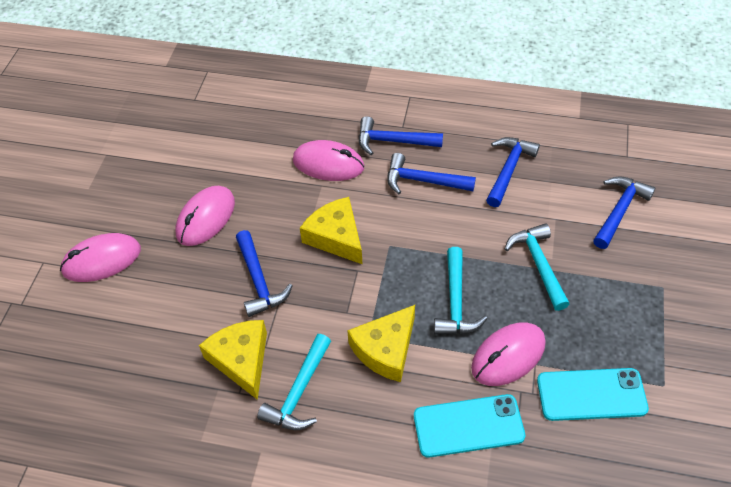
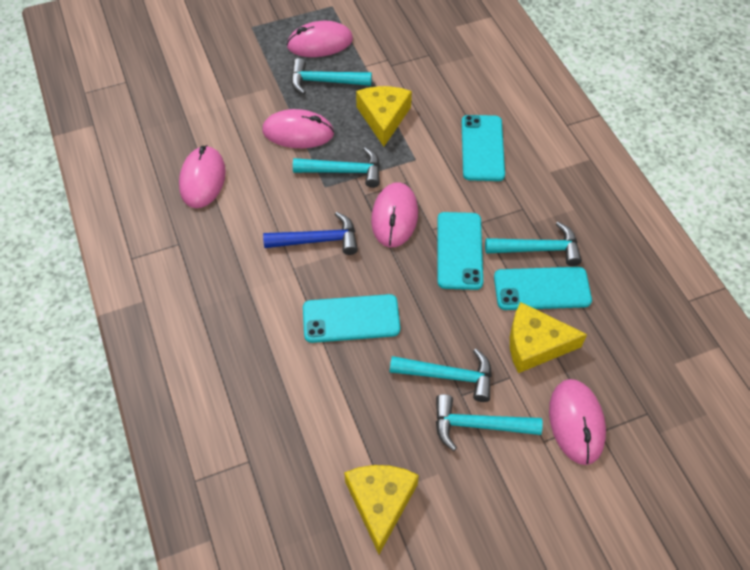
blue hammer: 5 -> 1
pink mouse: 4 -> 5
turquoise hammer: 3 -> 5
turquoise phone: 2 -> 4

